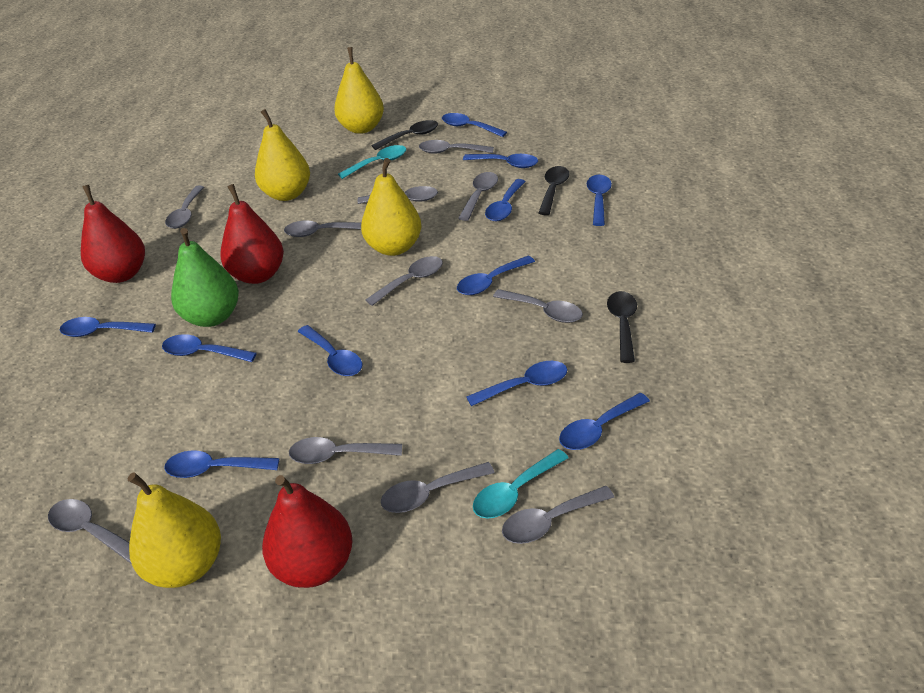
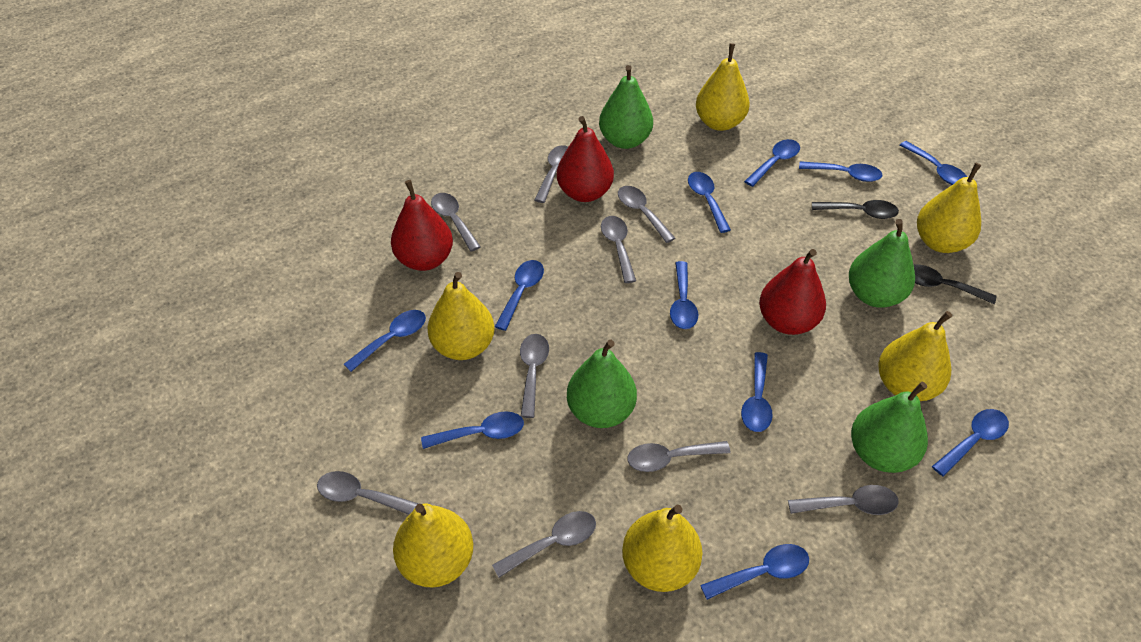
black spoon: 3 -> 2
green pear: 1 -> 4
grey spoon: 11 -> 9
turquoise spoon: 2 -> 0
yellow pear: 4 -> 6

